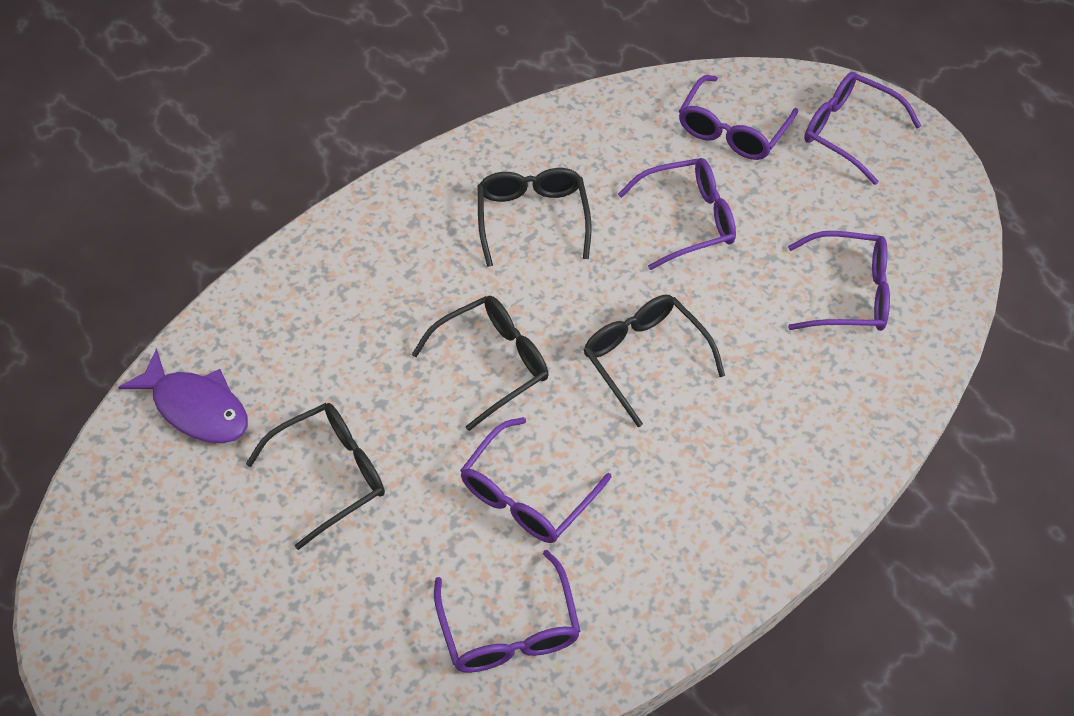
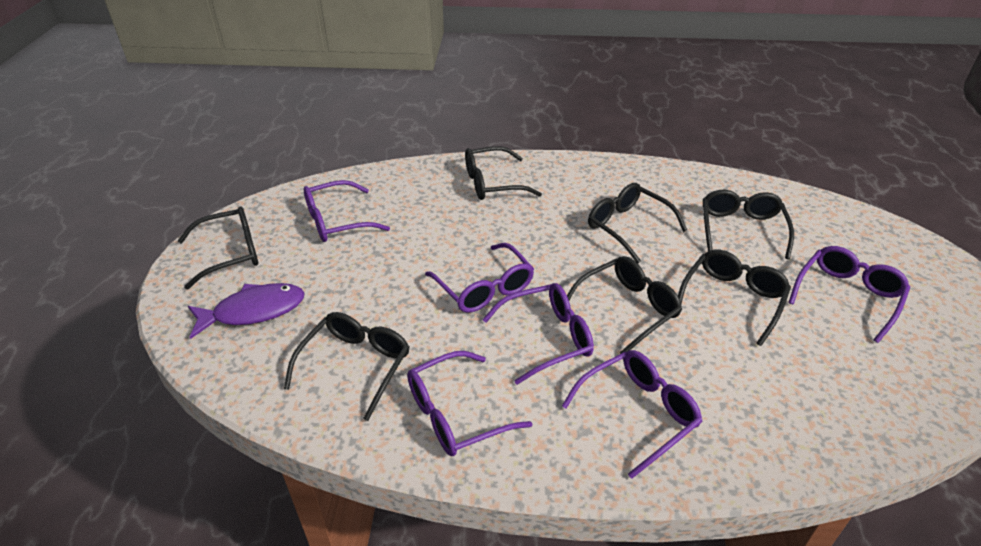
black glasses: 4 -> 7

